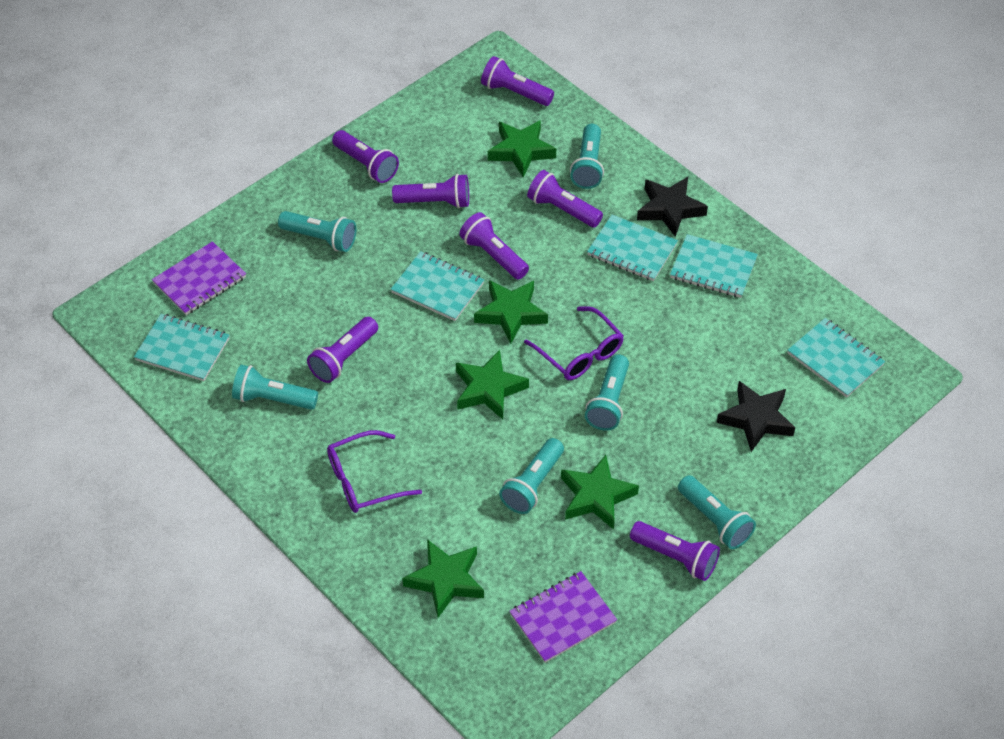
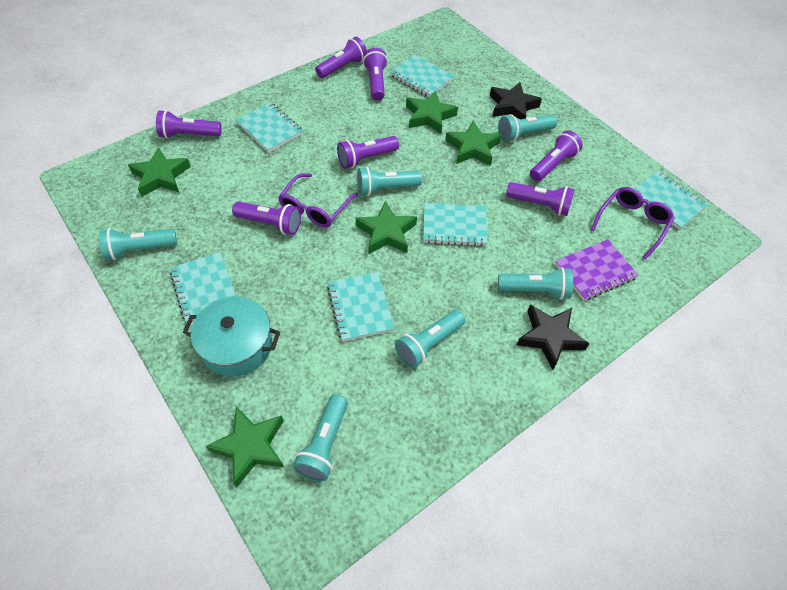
purple notebook: 2 -> 1
turquoise notebook: 5 -> 6
turquoise pot: 0 -> 1

